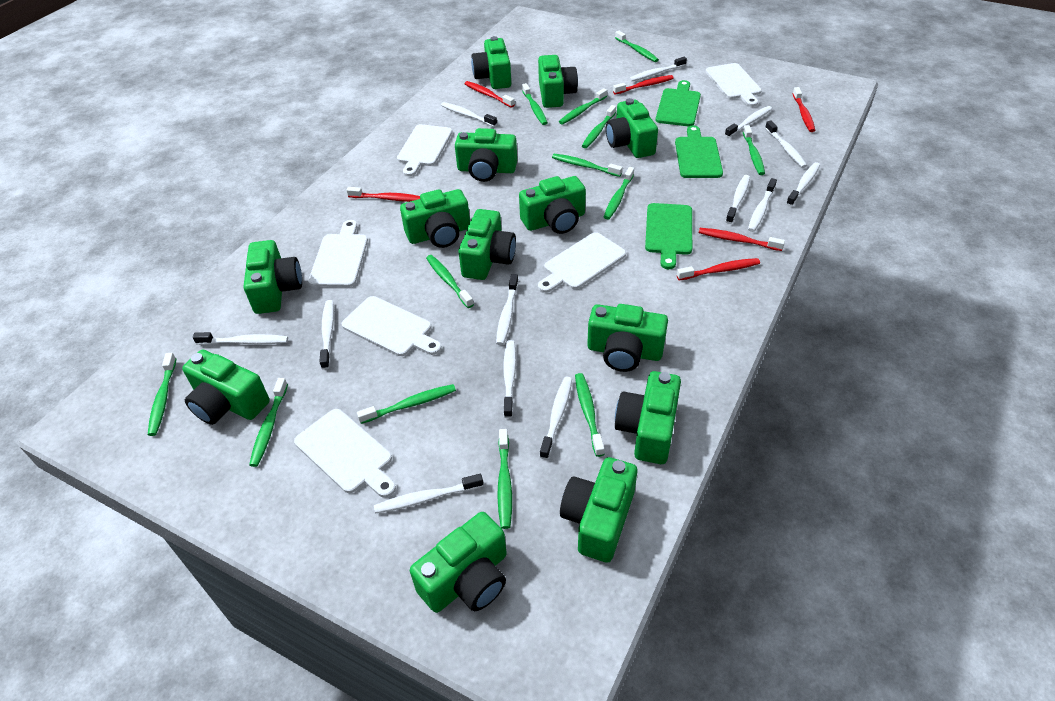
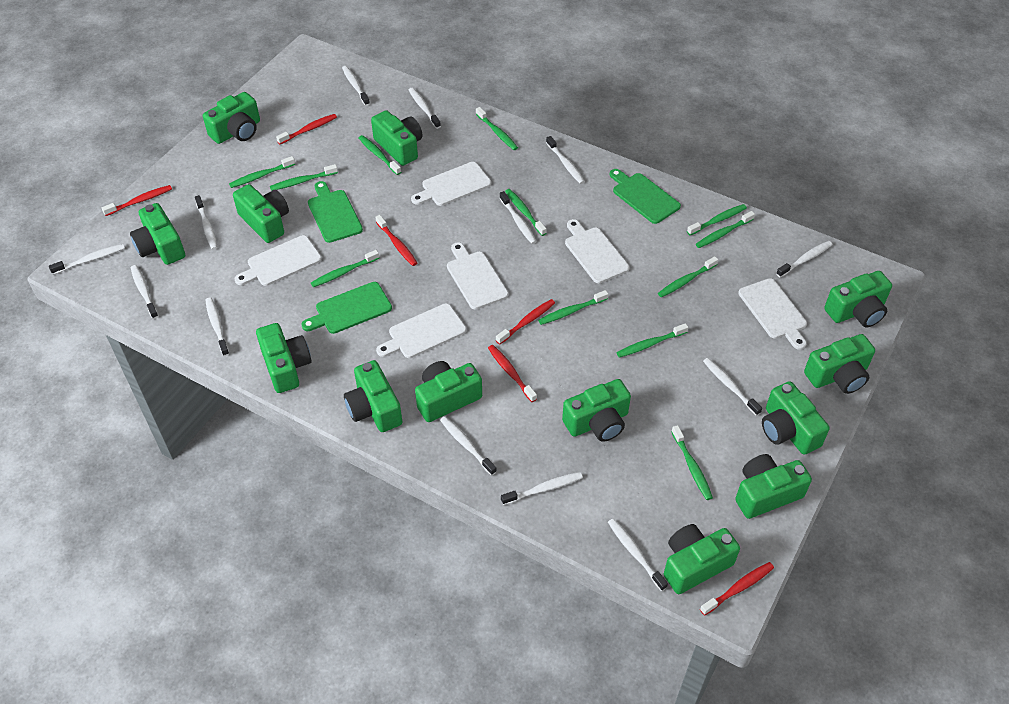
green toothbrush: 13 -> 12

